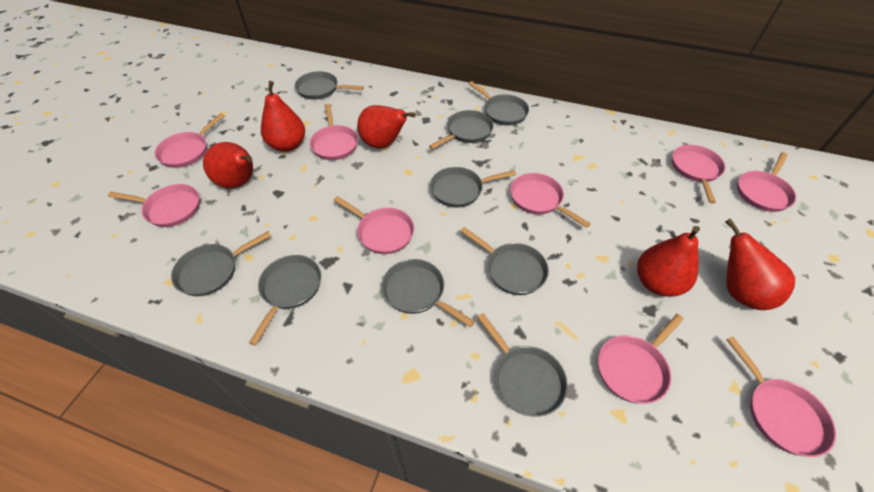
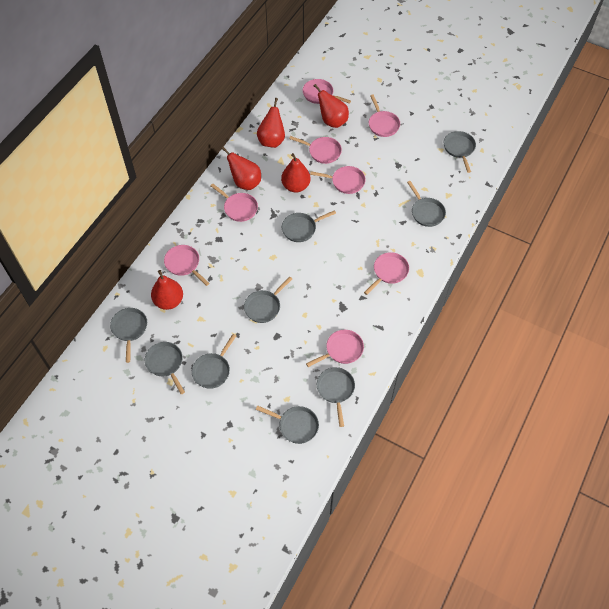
pink pan: 9 -> 8

